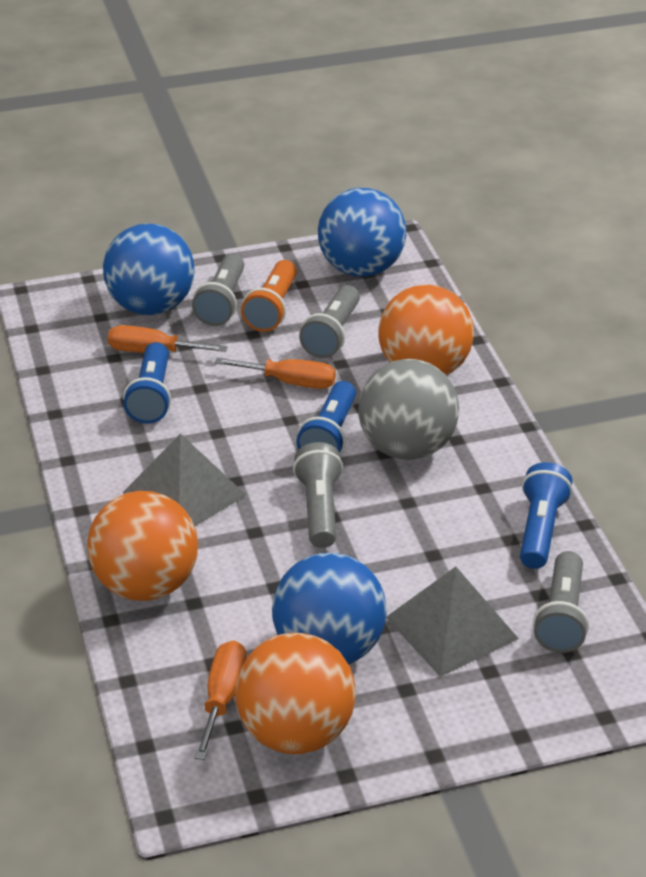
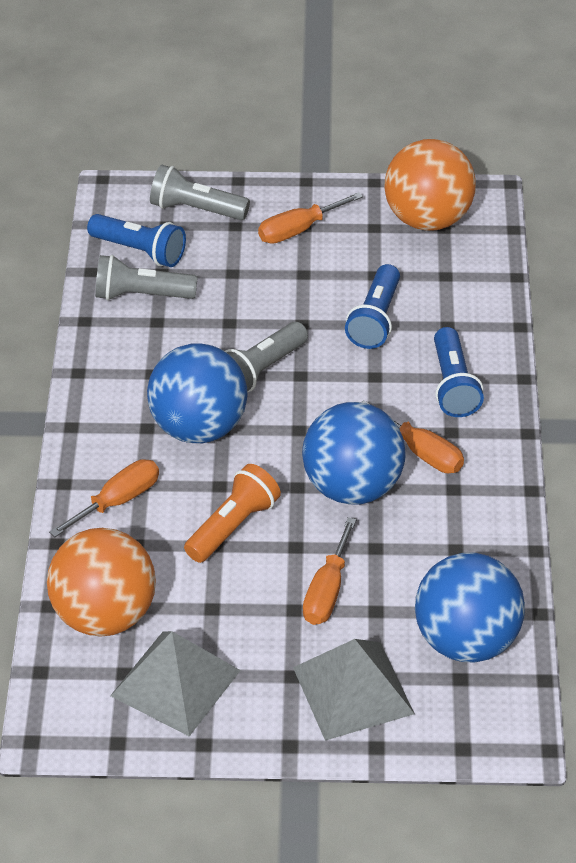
grey ball: 1 -> 0
grey flashlight: 4 -> 3
orange ball: 3 -> 2
orange screwdriver: 3 -> 4

